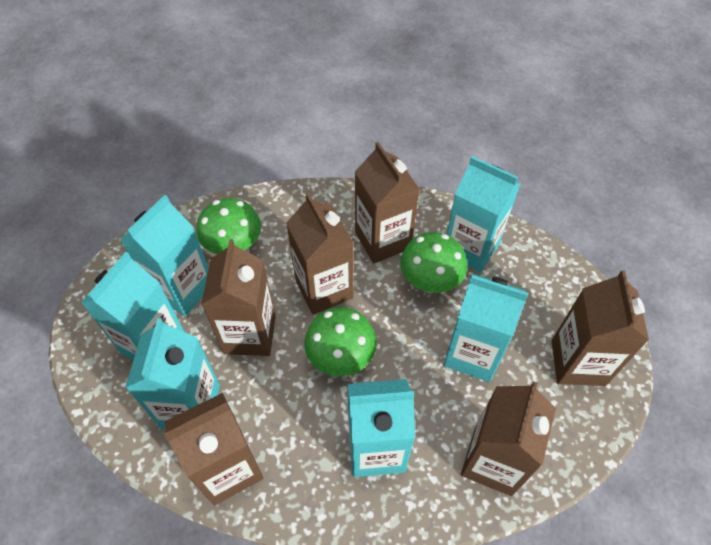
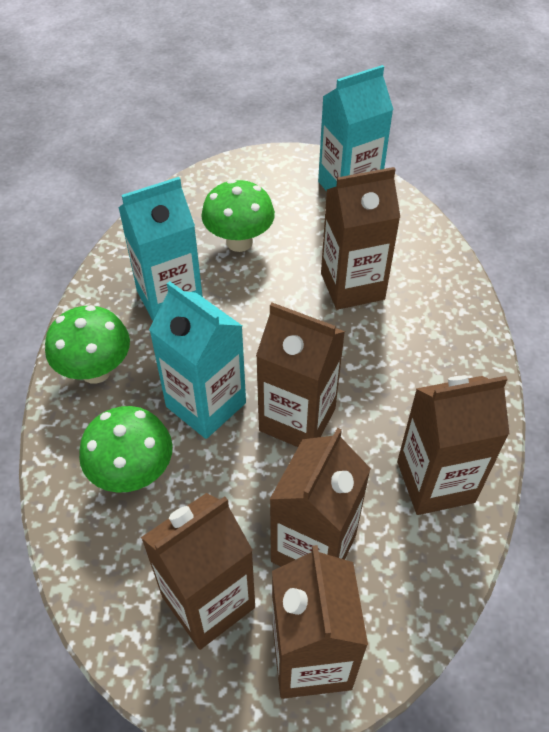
turquoise carton: 6 -> 3

